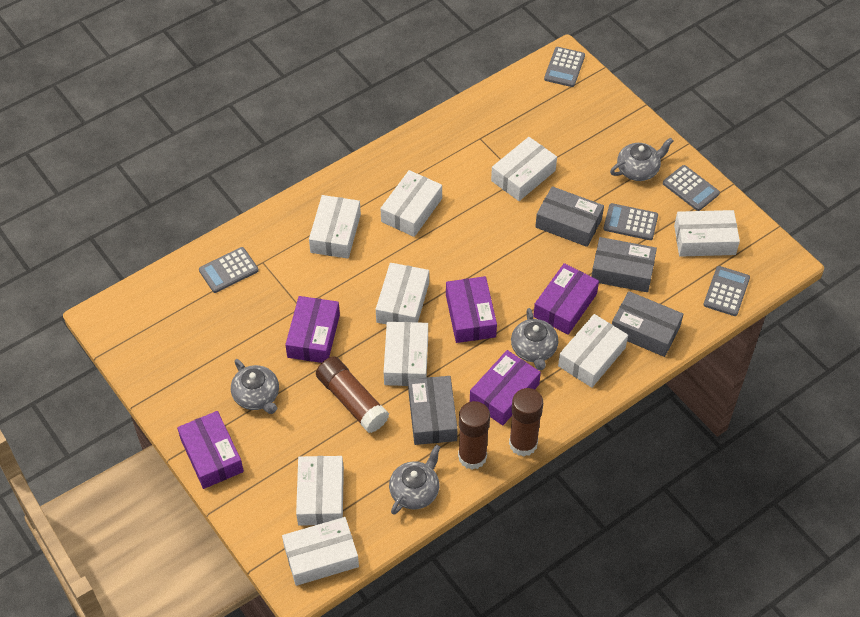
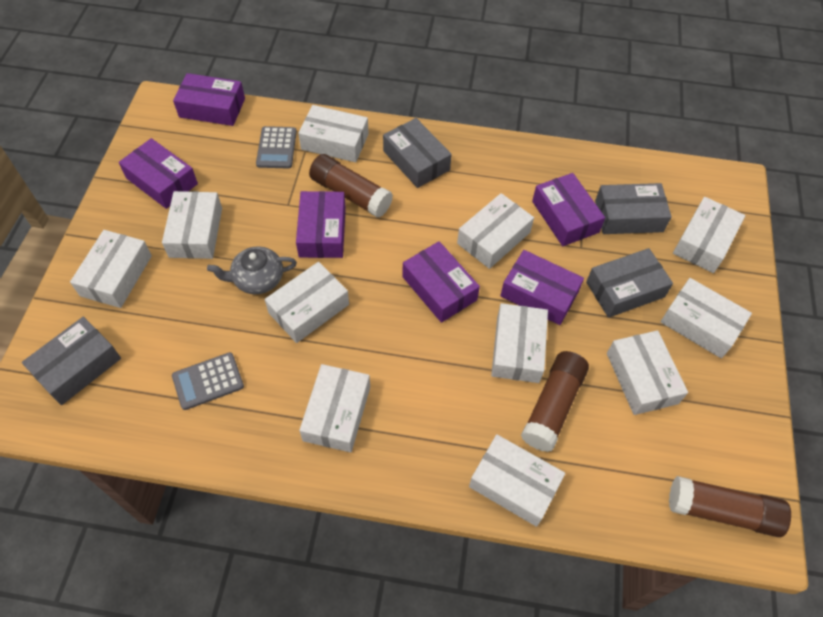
grey calculator: 5 -> 2
grey teapot: 4 -> 1
purple box: 5 -> 6
white box: 9 -> 11

